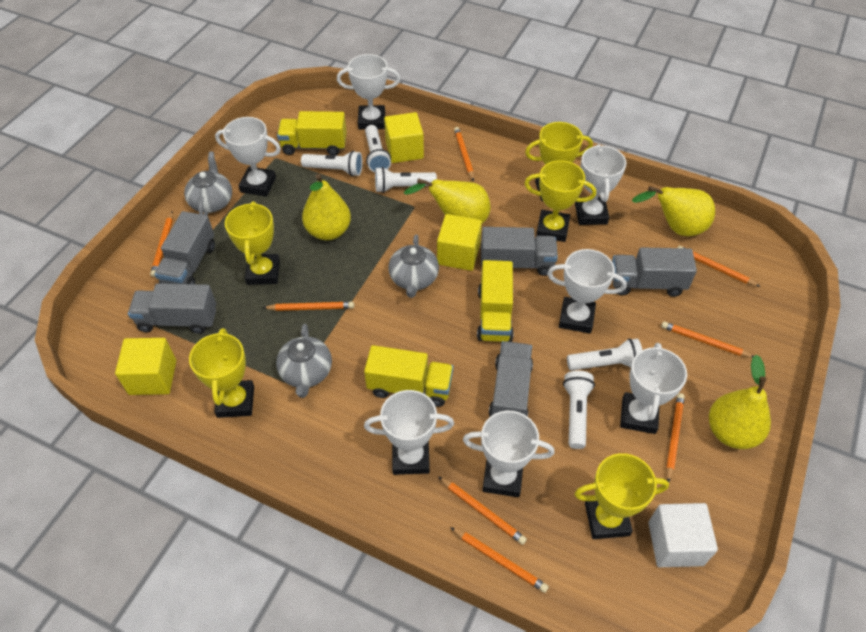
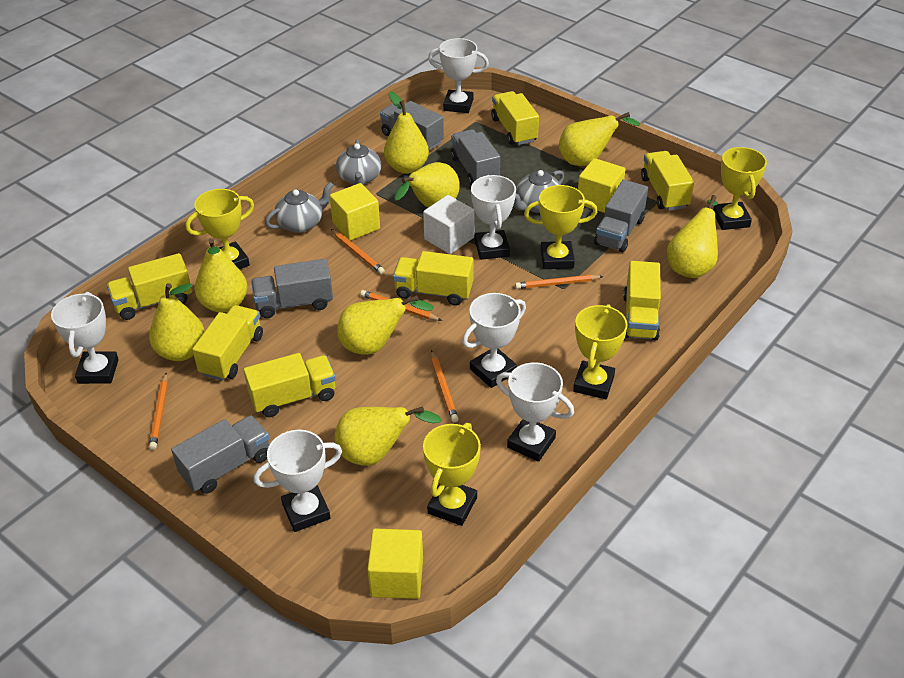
orange pencil: 8 -> 5
white flashlight: 5 -> 0
white trophy: 7 -> 6
yellow pear: 4 -> 8
yellow truck: 3 -> 7

